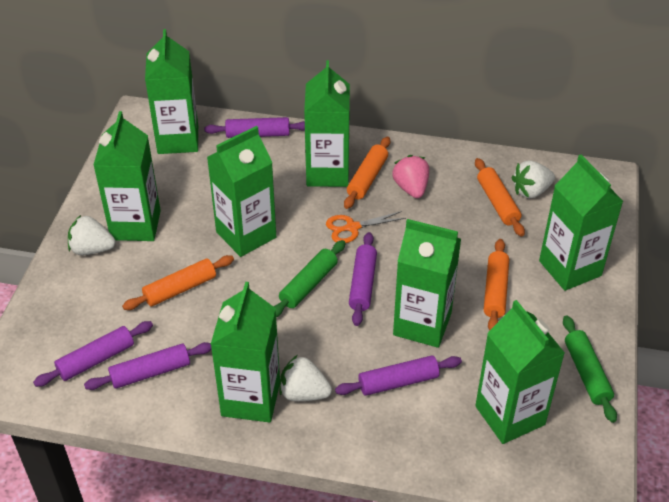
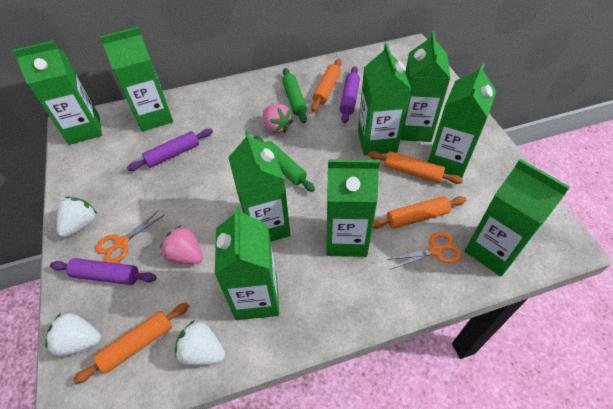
green carton: 8 -> 9
orange scissors: 1 -> 2
pink strawberry: 1 -> 2
purple rolling pin: 5 -> 3

